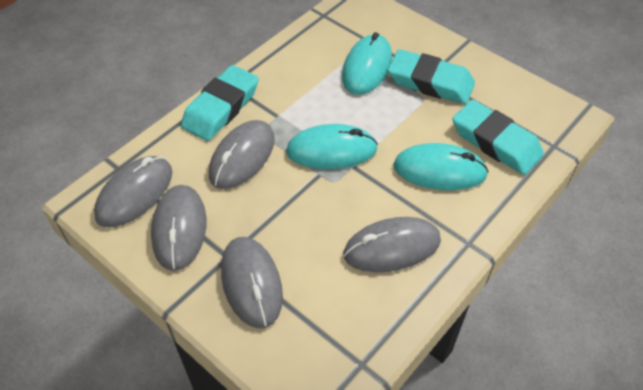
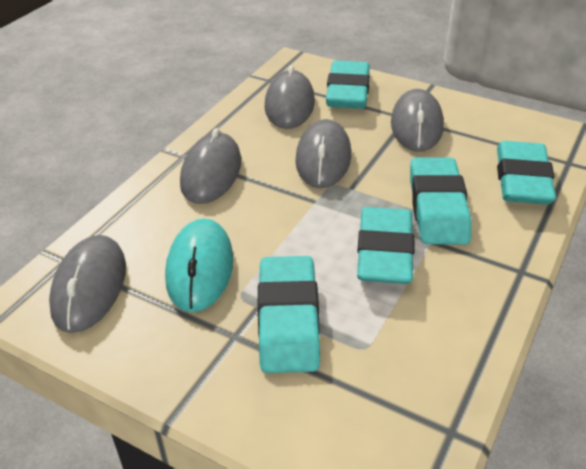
turquoise eraser: 3 -> 5
turquoise mouse: 3 -> 1

